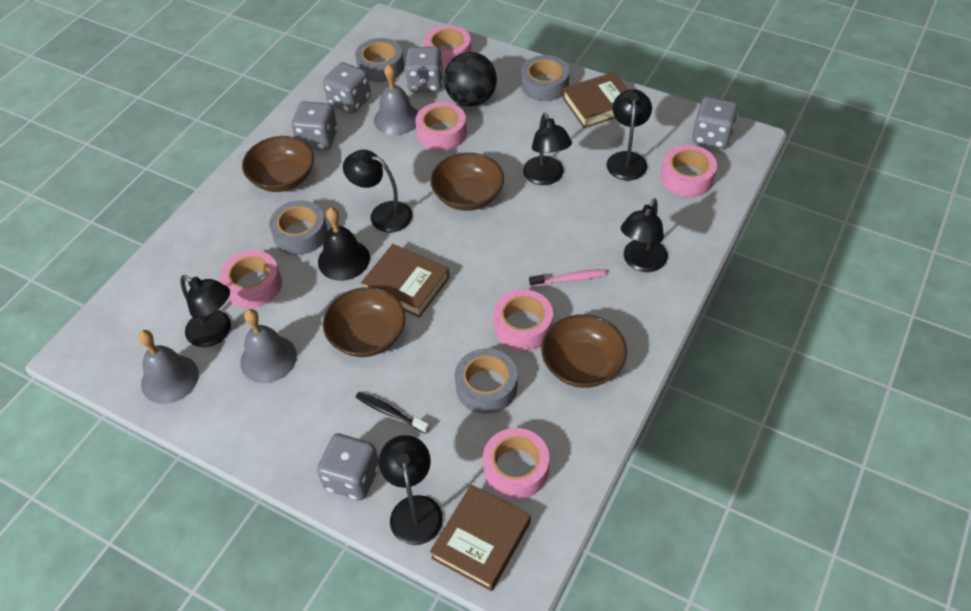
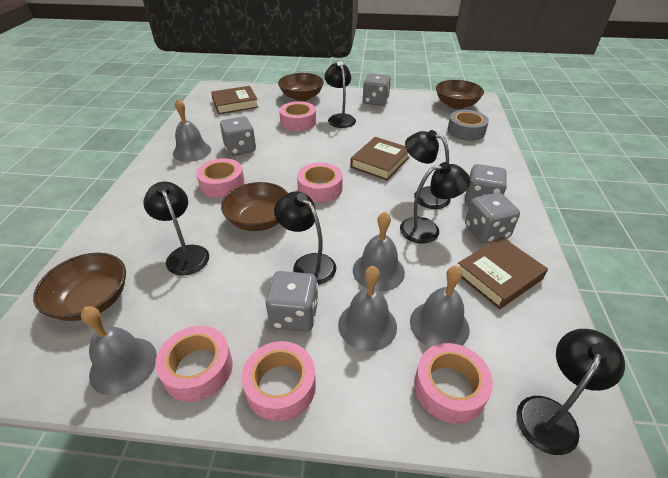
black ball: 1 -> 0
black bell: 1 -> 0
black toothbrush: 1 -> 0
grey bell: 3 -> 5
grey tape: 4 -> 1
pink toothbrush: 1 -> 0

